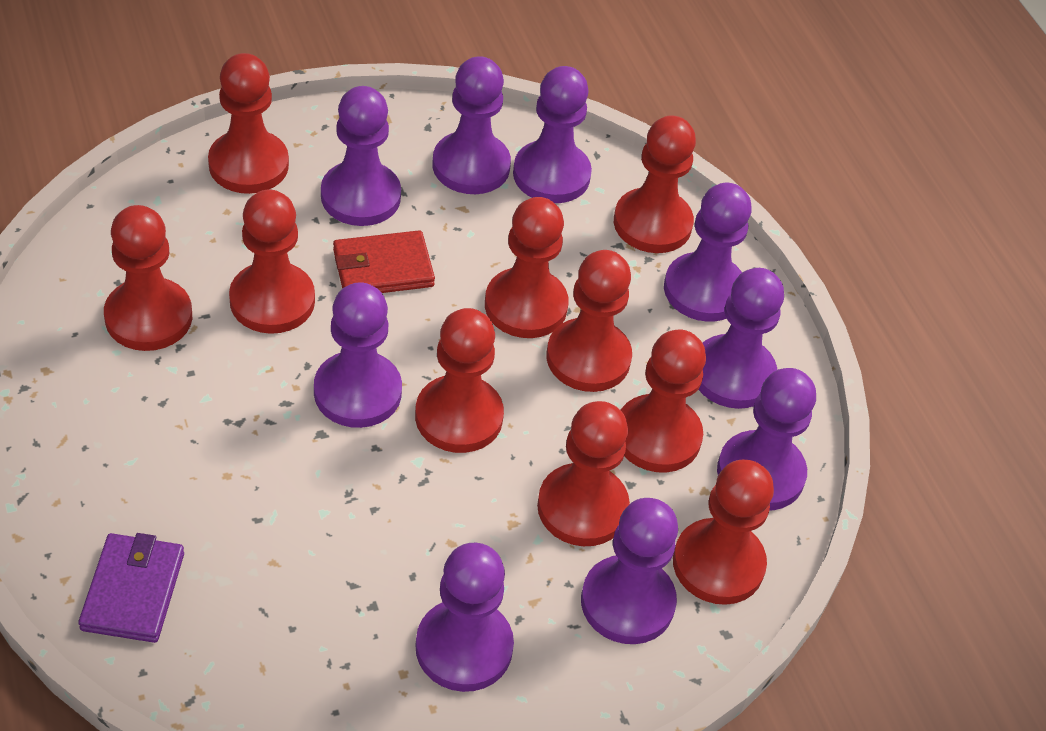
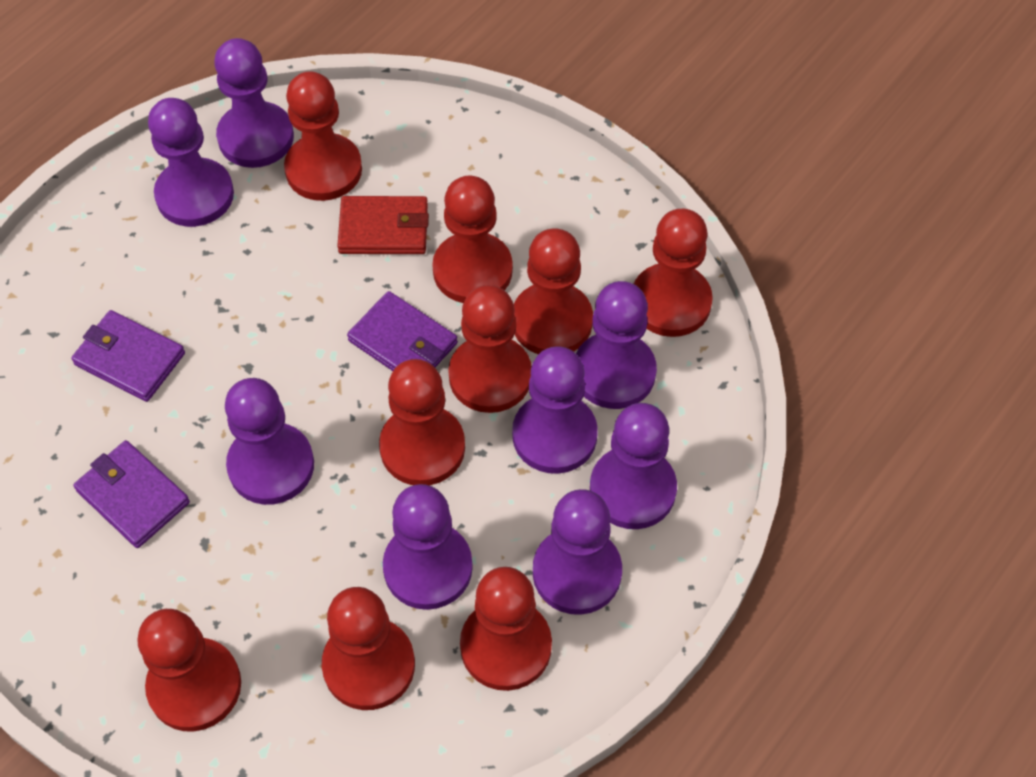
purple pawn: 9 -> 8
purple wallet: 1 -> 3
red pawn: 10 -> 9

